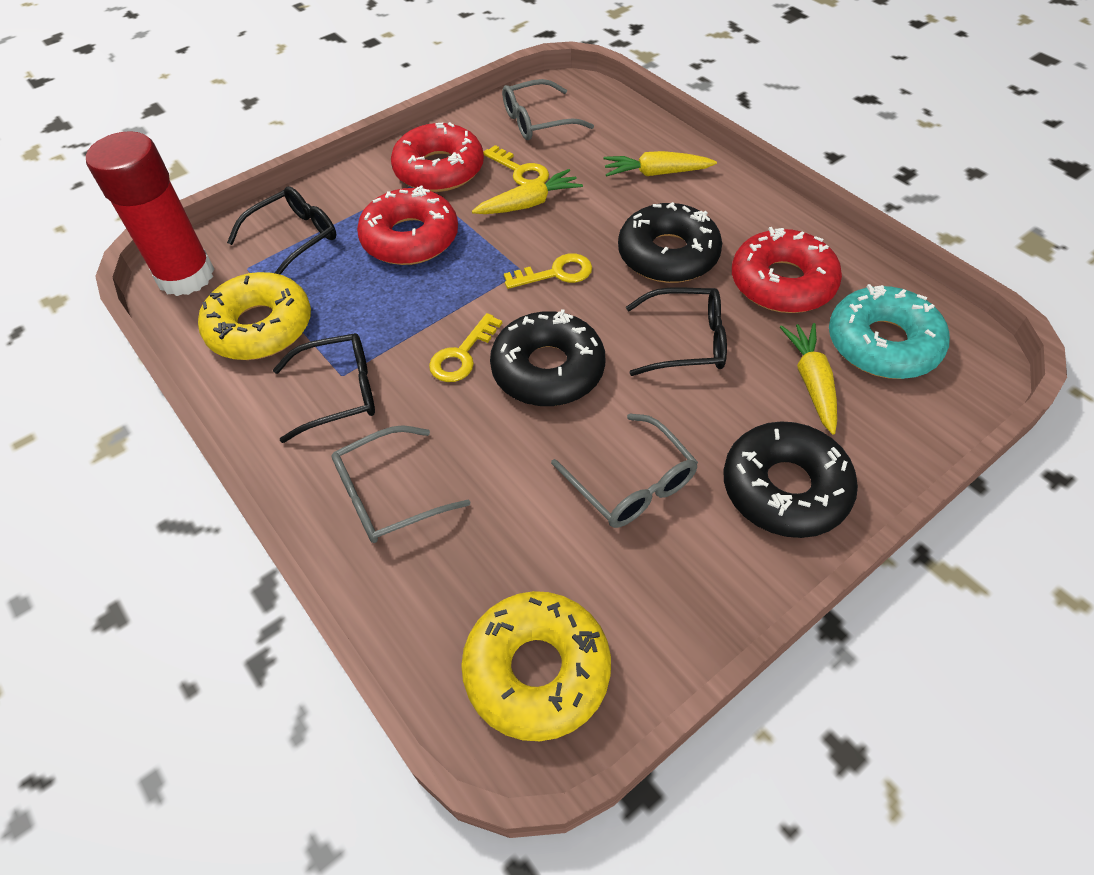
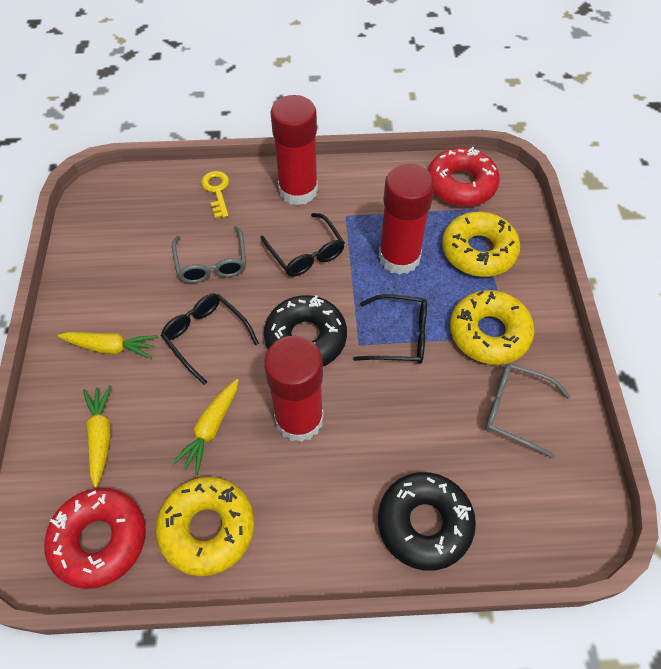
black donut: 3 -> 2
grey glasses: 3 -> 2
red donut: 3 -> 2
red glue stick: 1 -> 3
turquoise donut: 1 -> 0
yellow donut: 2 -> 3
yellow key: 3 -> 1

